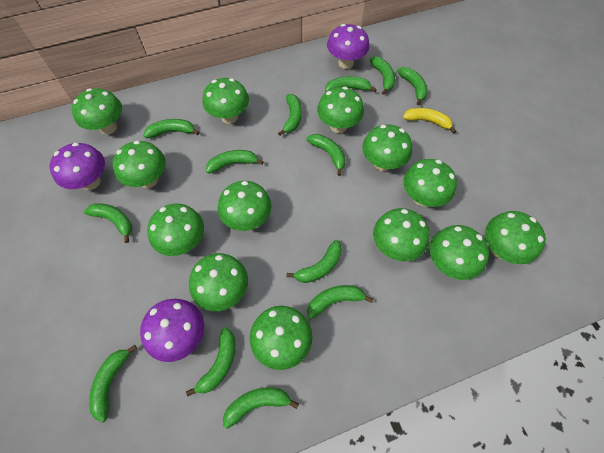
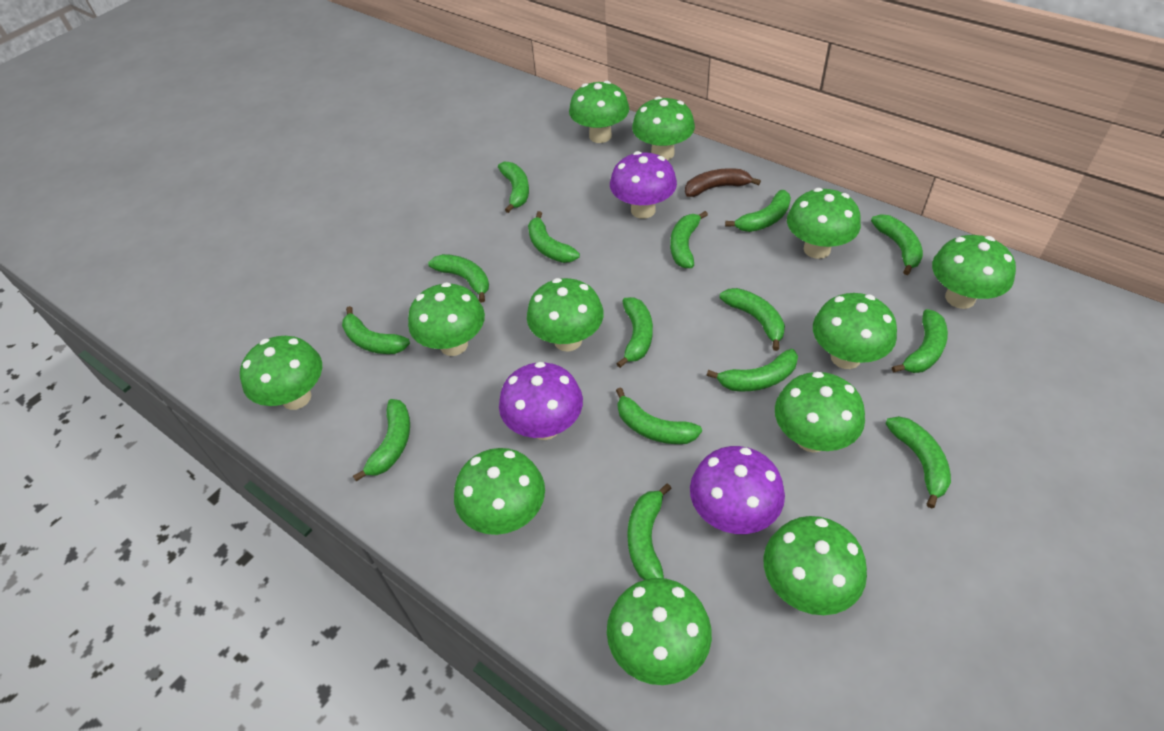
brown banana: 0 -> 1
green banana: 13 -> 15
green mushroom: 13 -> 12
yellow banana: 1 -> 0

